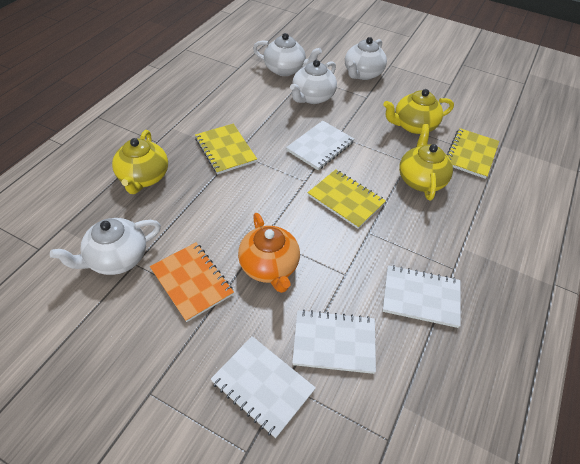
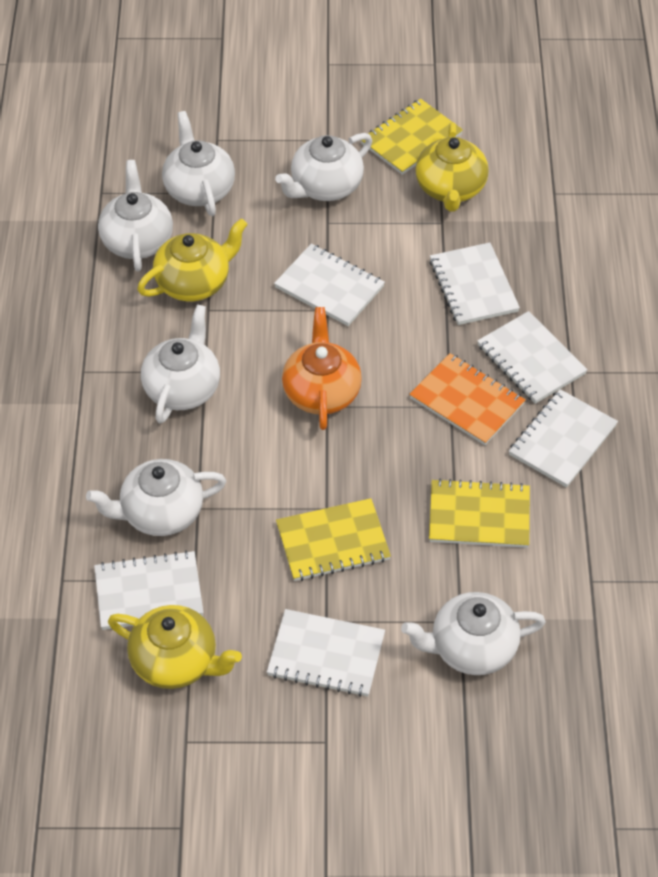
white notebook: 4 -> 6
white teapot: 4 -> 6

